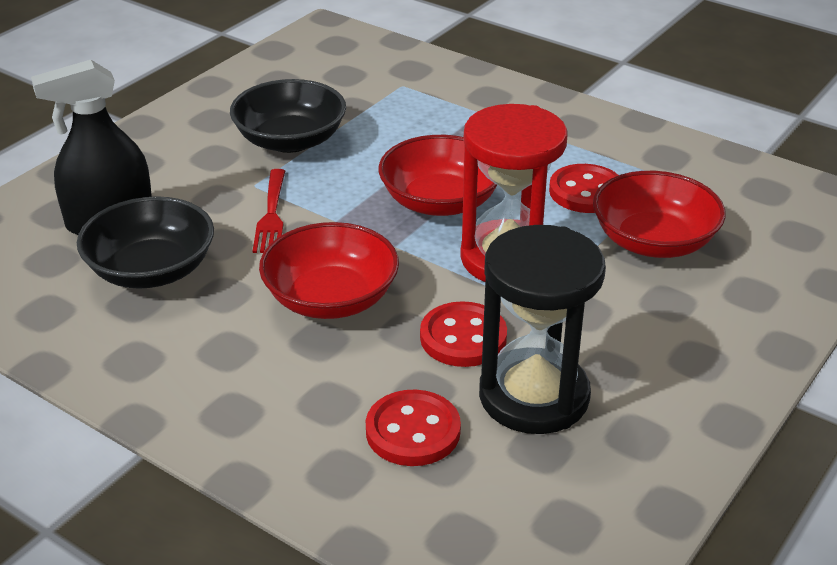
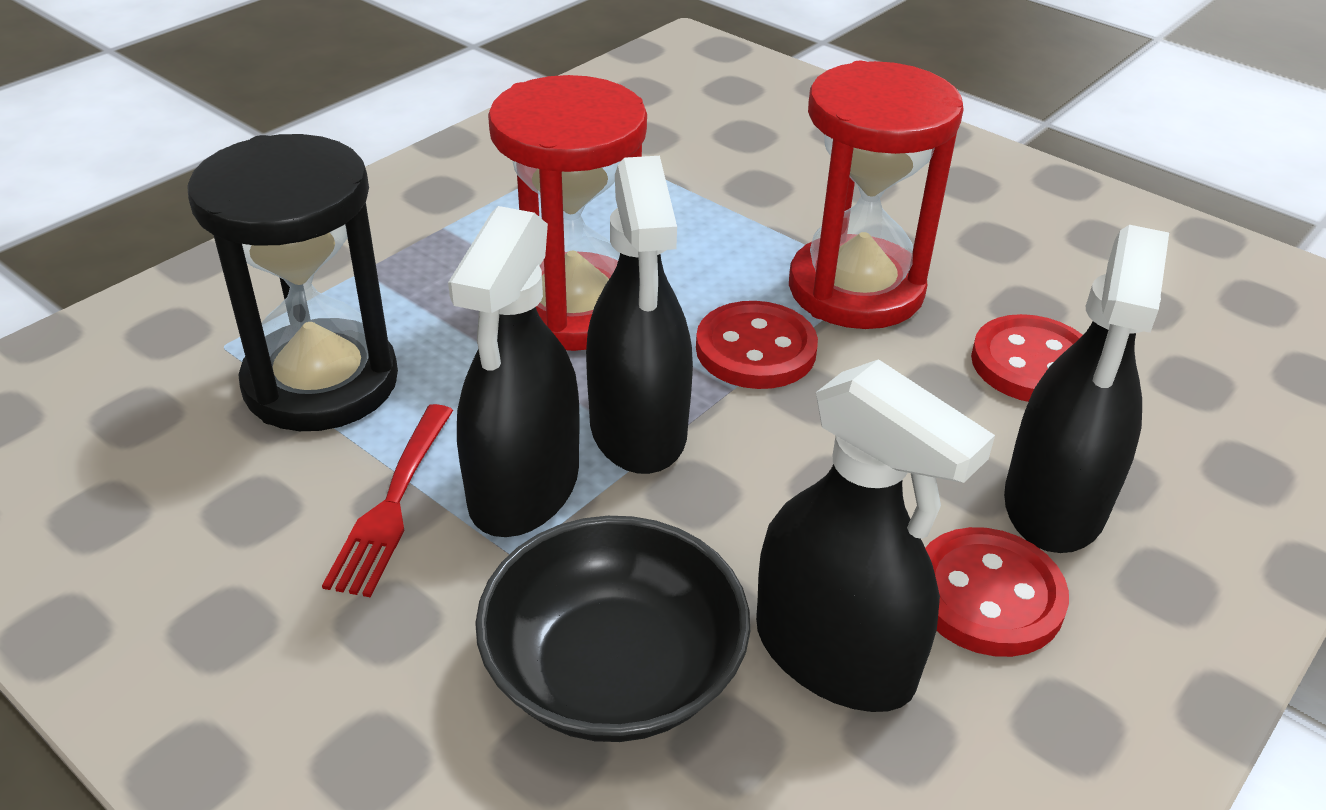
black bowl: 2 -> 1
black spray bottle: 1 -> 4
red bowl: 3 -> 0
red hourglass: 1 -> 2

